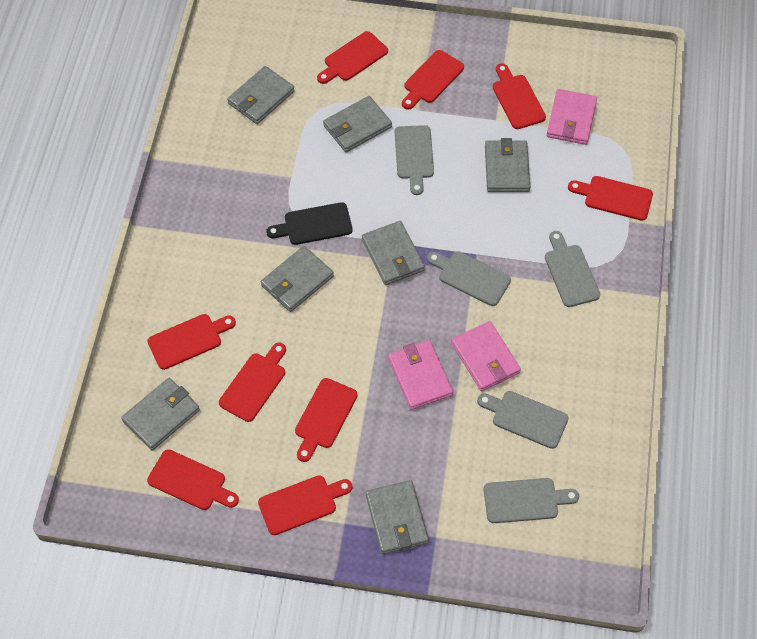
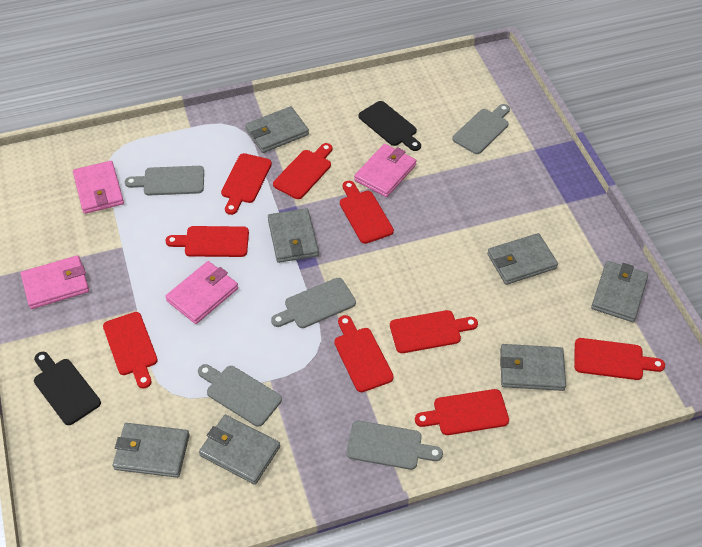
black cutting board: 1 -> 2
pink wallet: 3 -> 4

